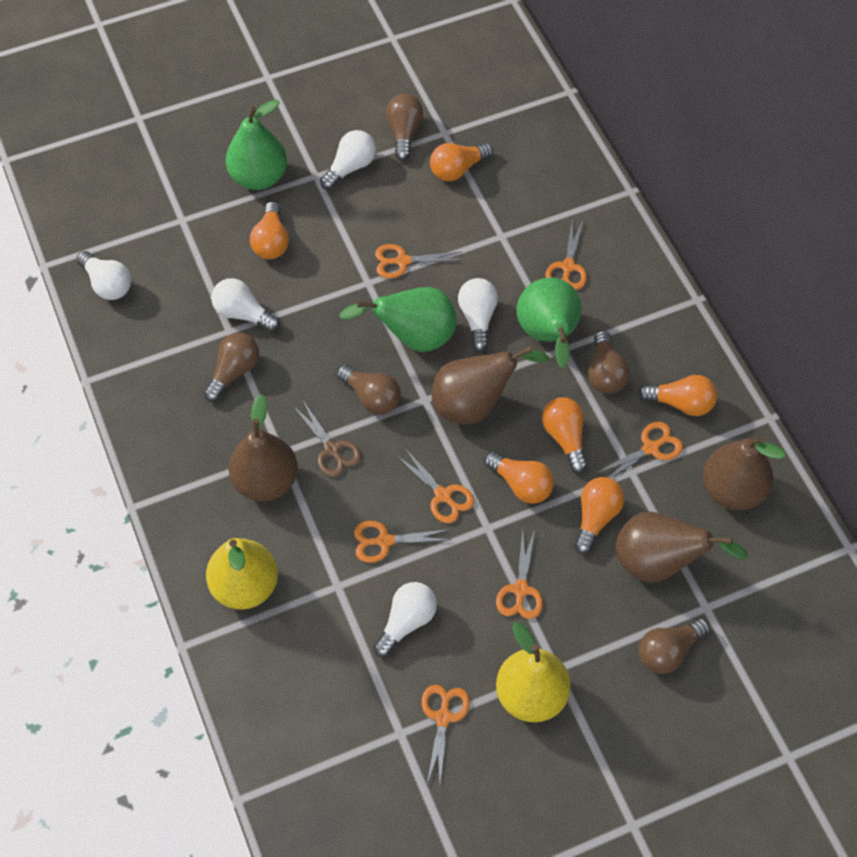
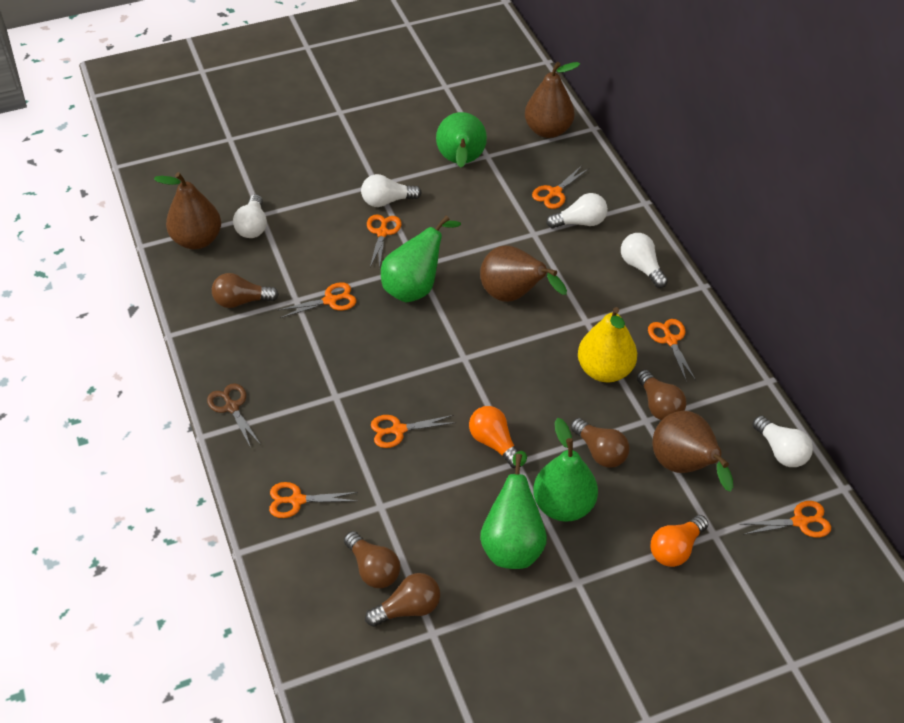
green pear: 3 -> 4
orange light bulb: 6 -> 2
yellow pear: 2 -> 1

